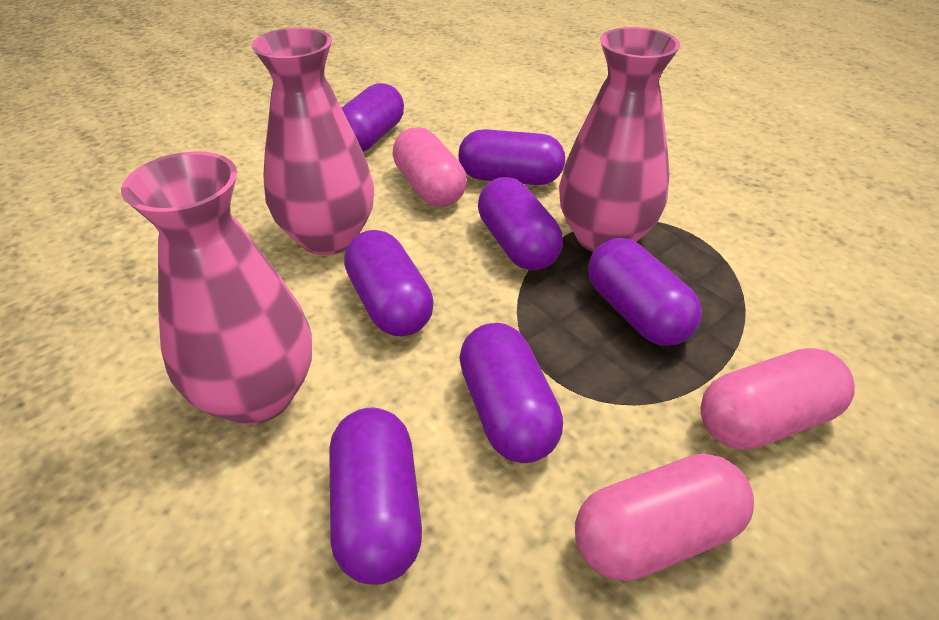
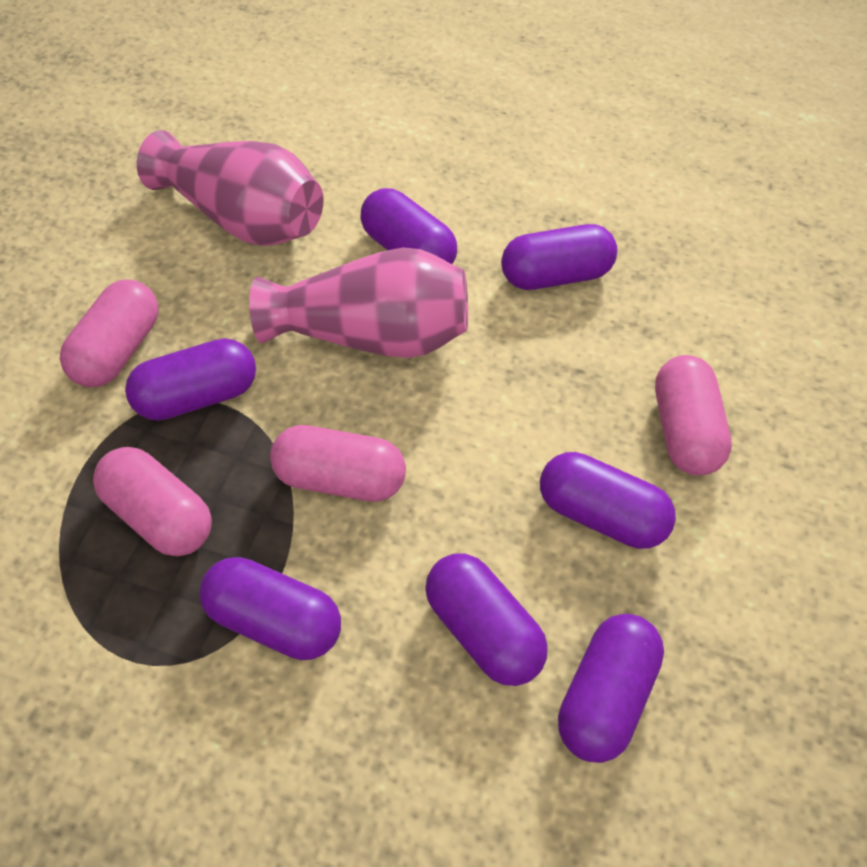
pink capsule: 3 -> 4
pink vase: 3 -> 2

